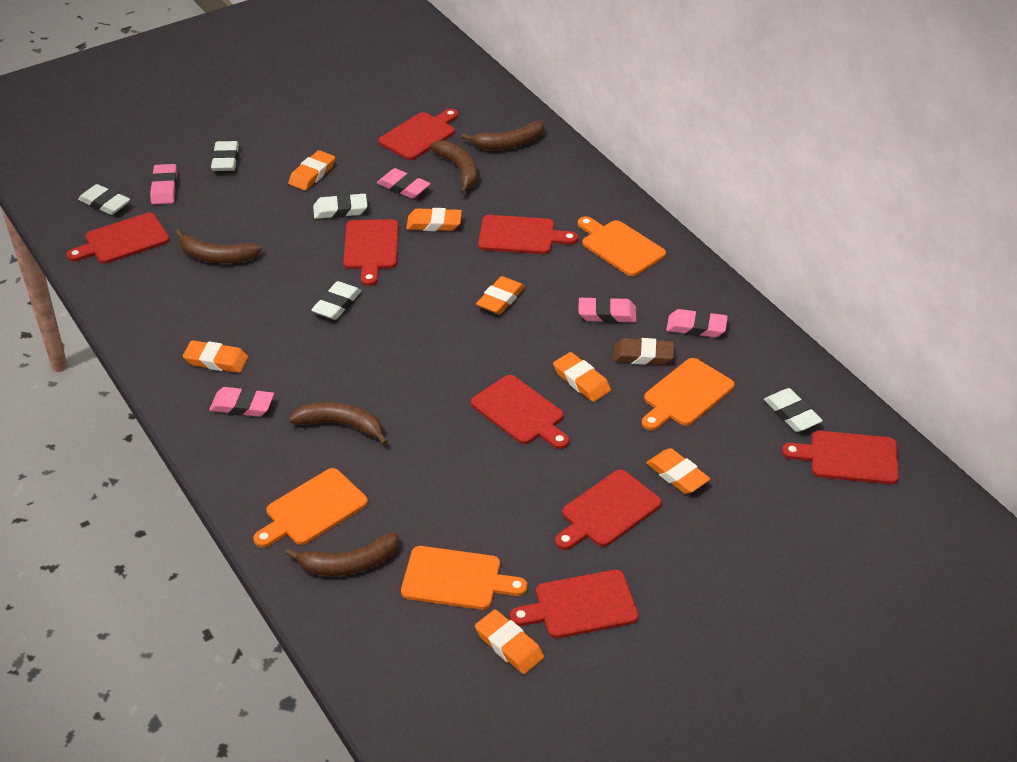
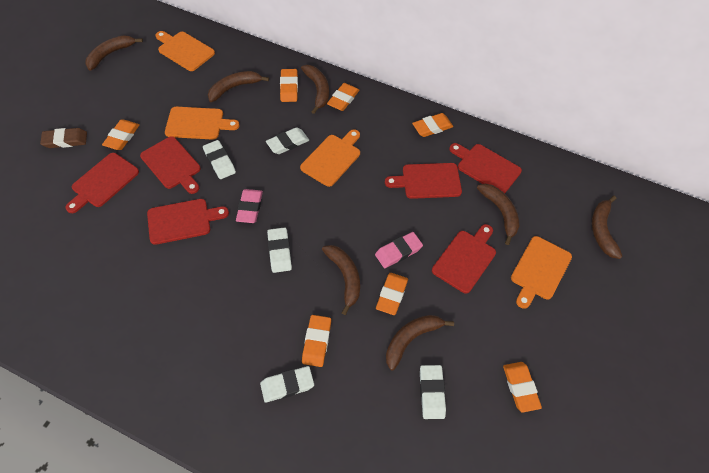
brown banana: 5 -> 7
pink eraser: 5 -> 2
red cutting board: 8 -> 6

